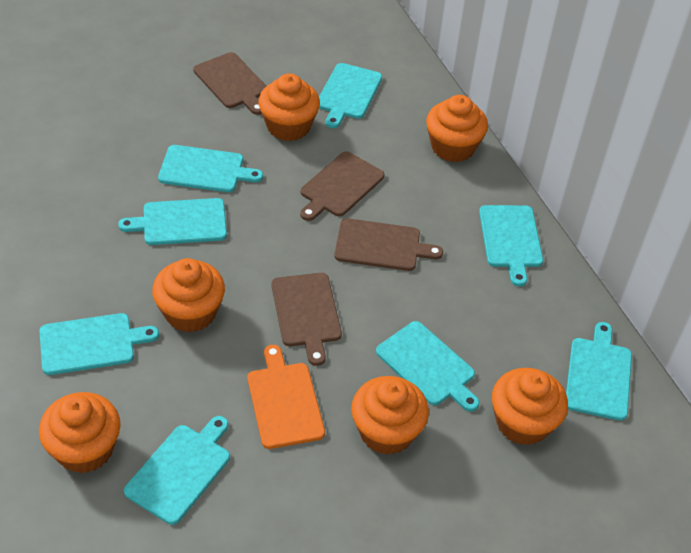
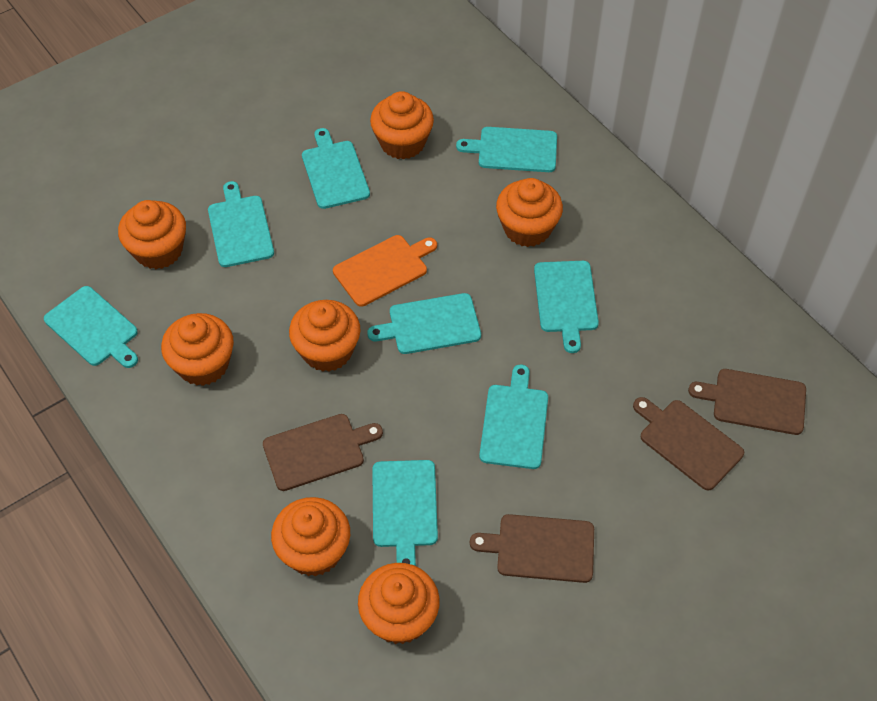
orange cupcake: 6 -> 7

